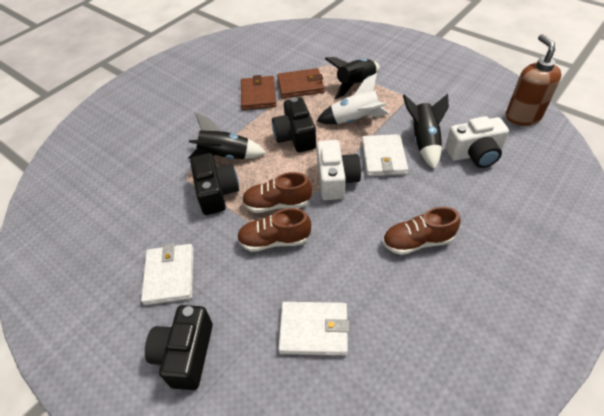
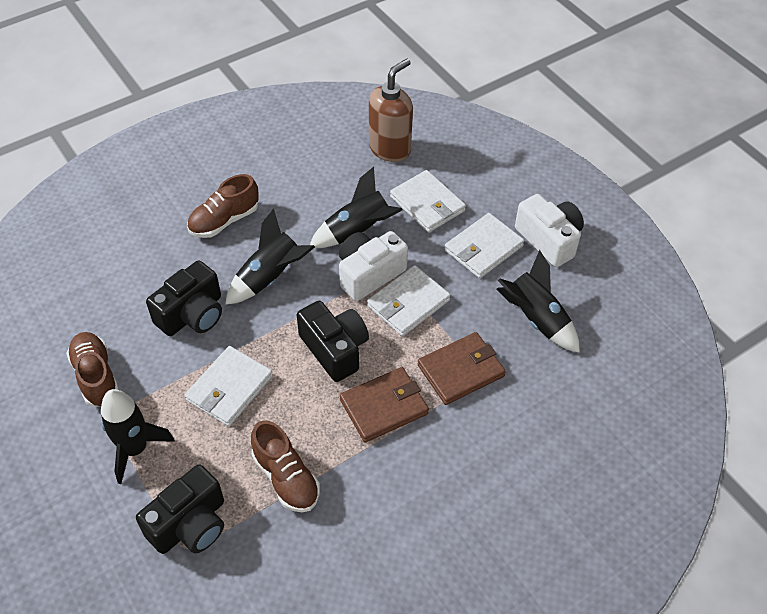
black rocket: 3 -> 4
white rocket: 1 -> 0
white wallet: 3 -> 4

